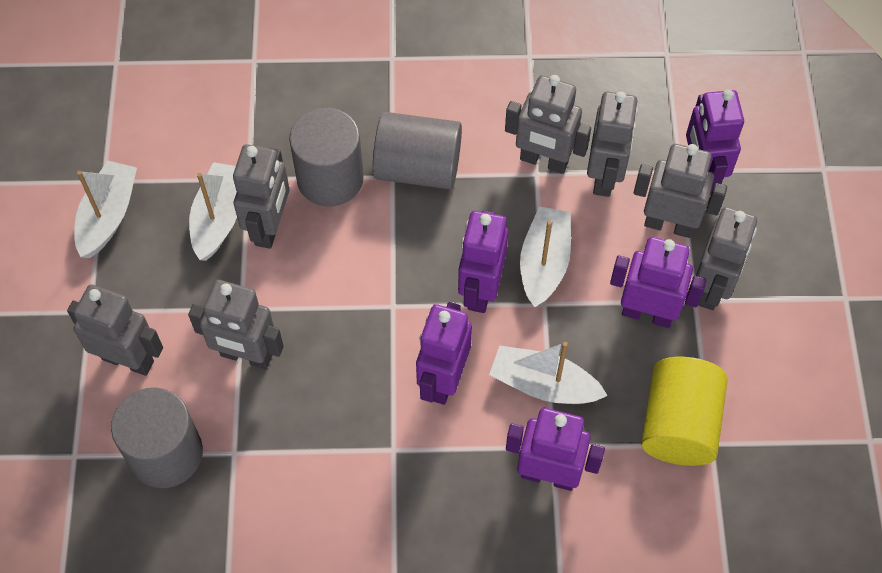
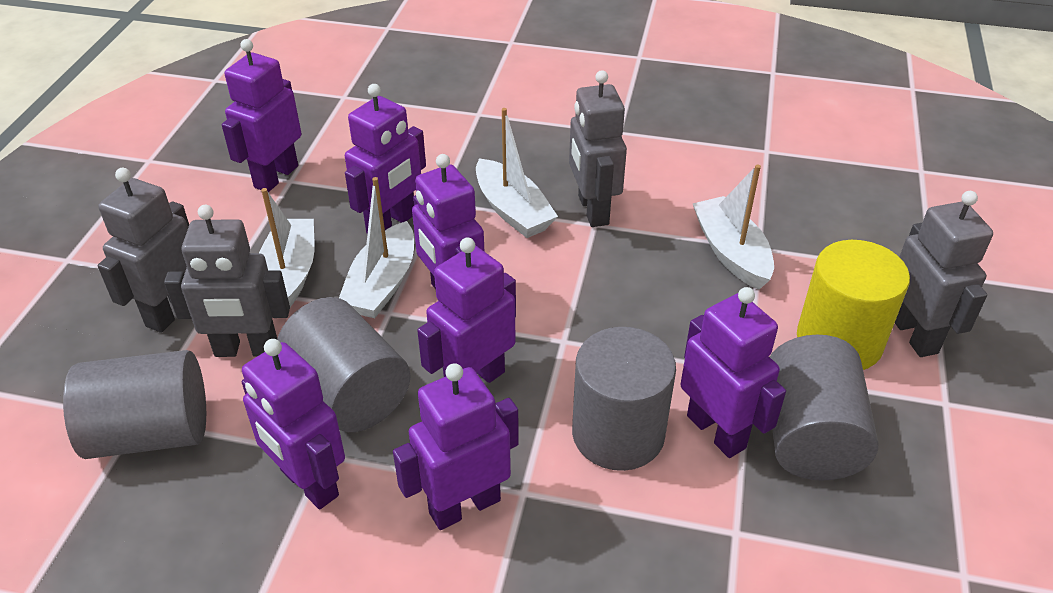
grey cylinder: 3 -> 4
grey robot: 7 -> 4
purple robot: 5 -> 7

